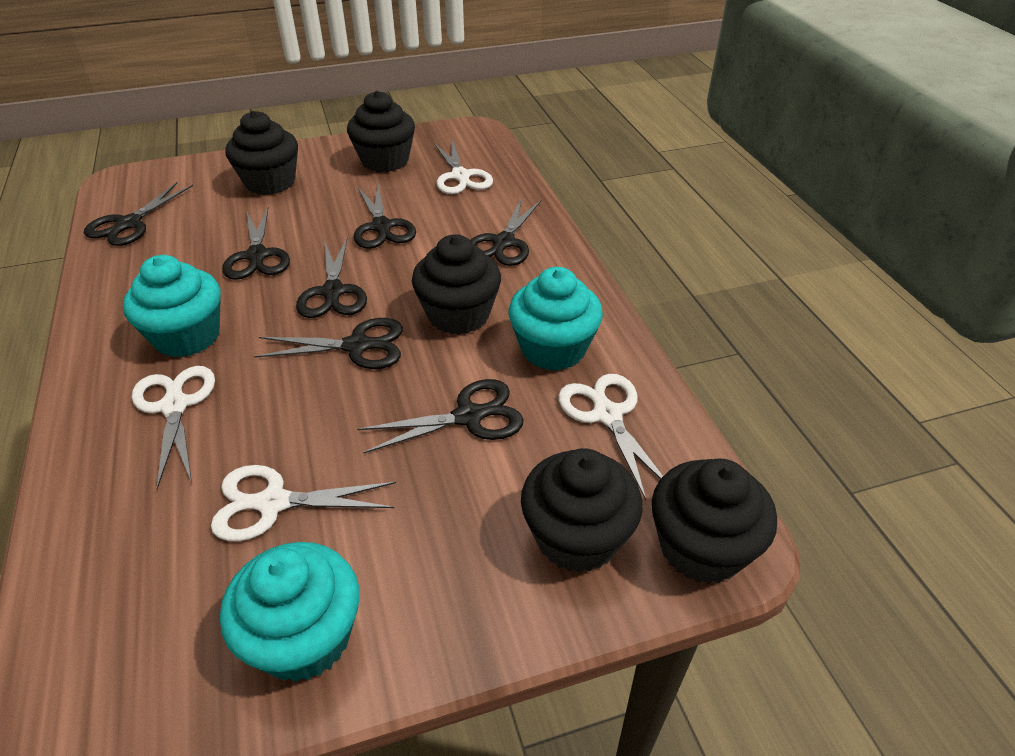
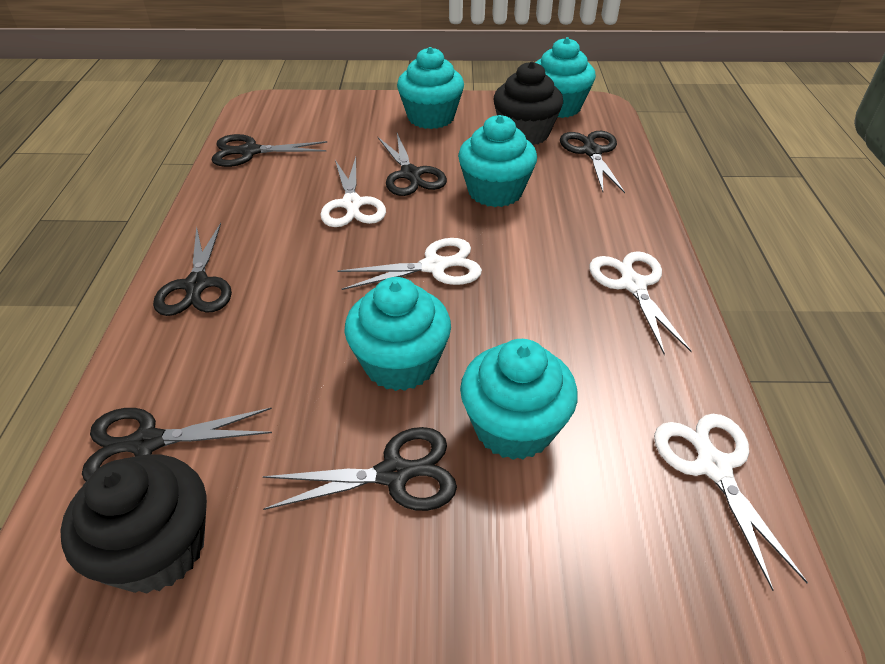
black cupcake: 5 -> 2
black scissors: 7 -> 6
turquoise cupcake: 3 -> 5

